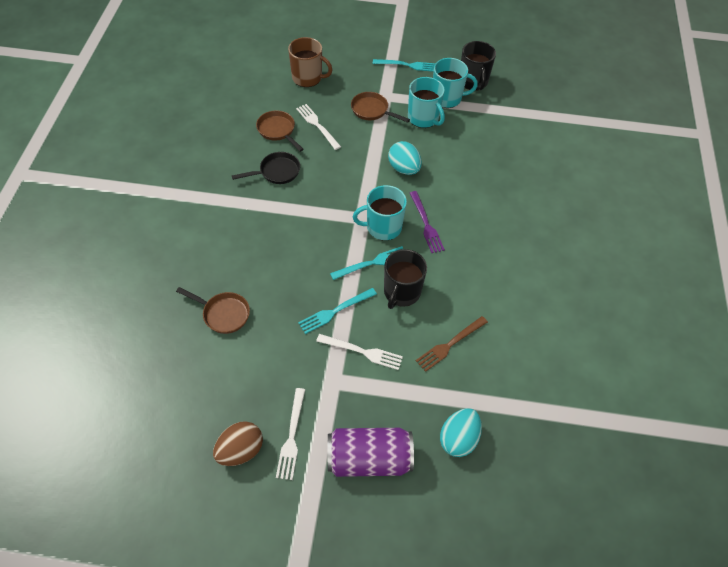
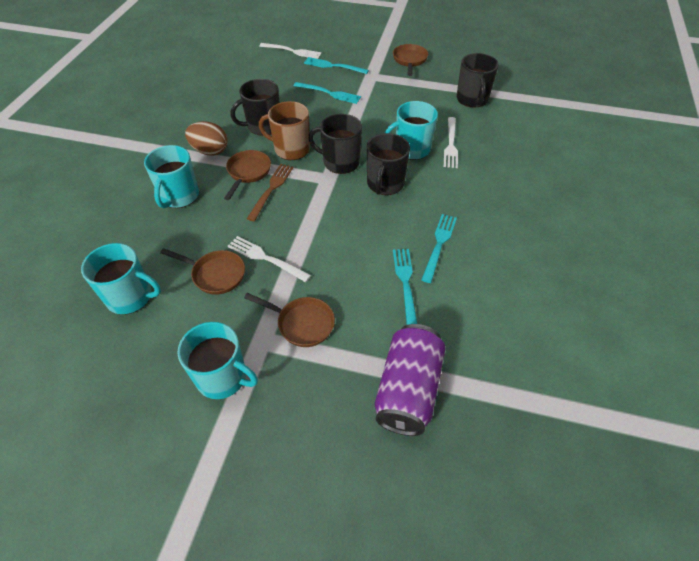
black mug: 2 -> 4
black pan: 1 -> 0
brown pan: 3 -> 4
purple fork: 1 -> 0
turquoise egg: 2 -> 0
turquoise fork: 3 -> 4
turquoise mug: 3 -> 4

